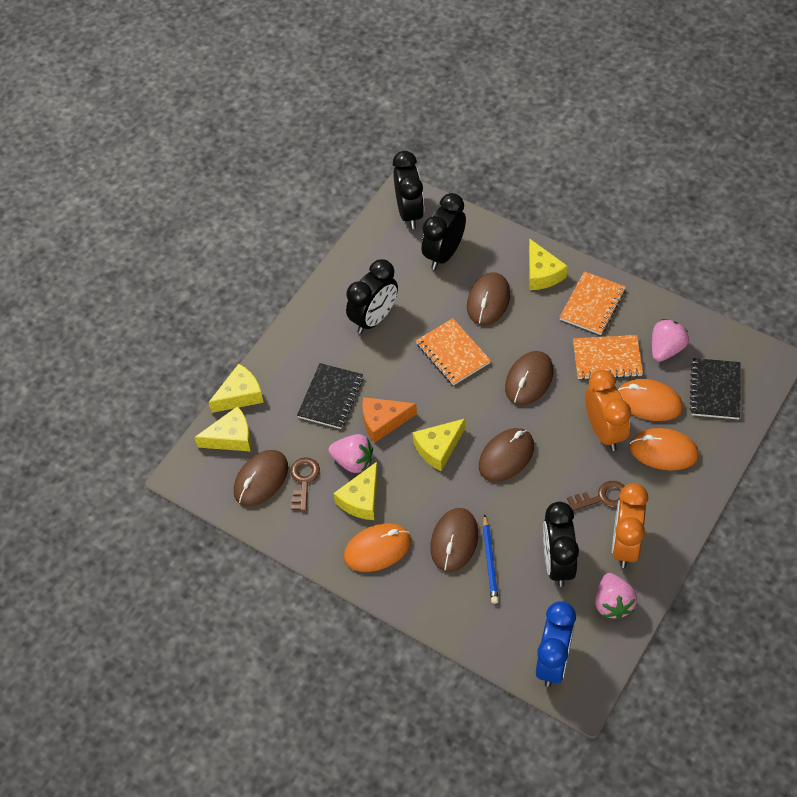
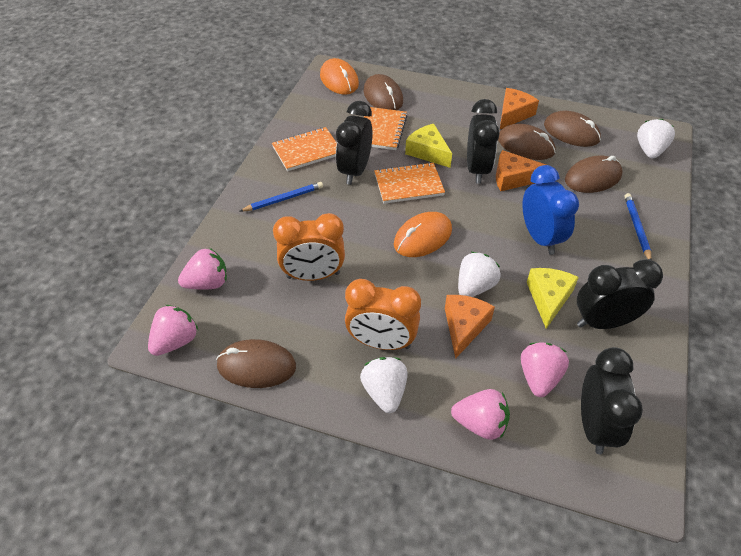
black notebook: 2 -> 0
blue pencil: 1 -> 2
brown key: 2 -> 0
orange cheese: 1 -> 3
orange mouse: 3 -> 2
pink strawberry: 3 -> 4
white strawberry: 0 -> 3
yellow cheese: 5 -> 2

